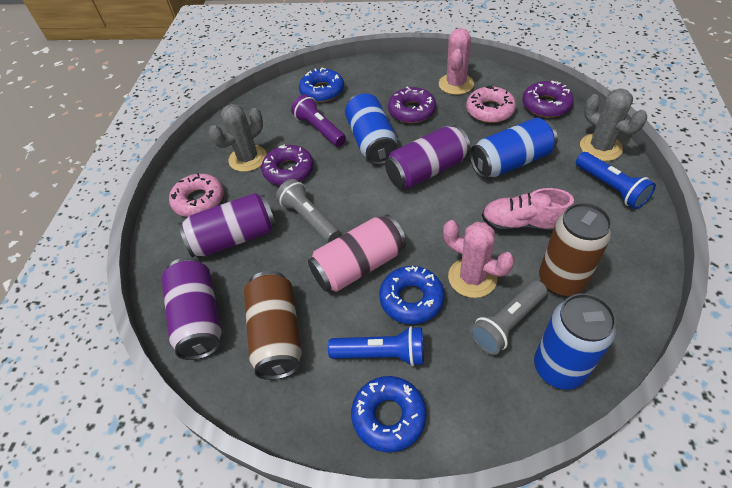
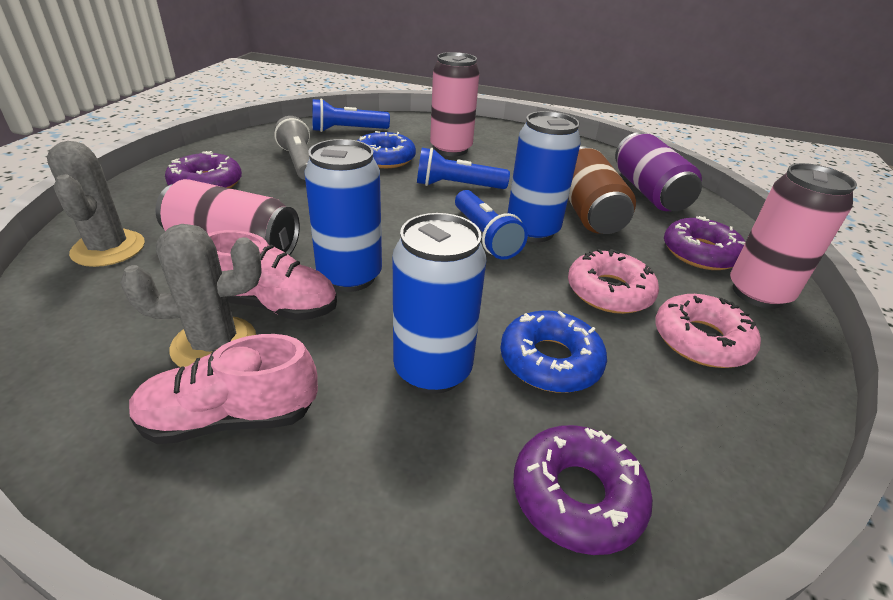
blue donut: 3 -> 2
blue flashlight: 2 -> 3
brown can: 2 -> 1
grey flashlight: 2 -> 1
pink cactus: 2 -> 0
pink can: 1 -> 3
pink shoe: 1 -> 2
purple can: 3 -> 1
purple flashlight: 1 -> 0

